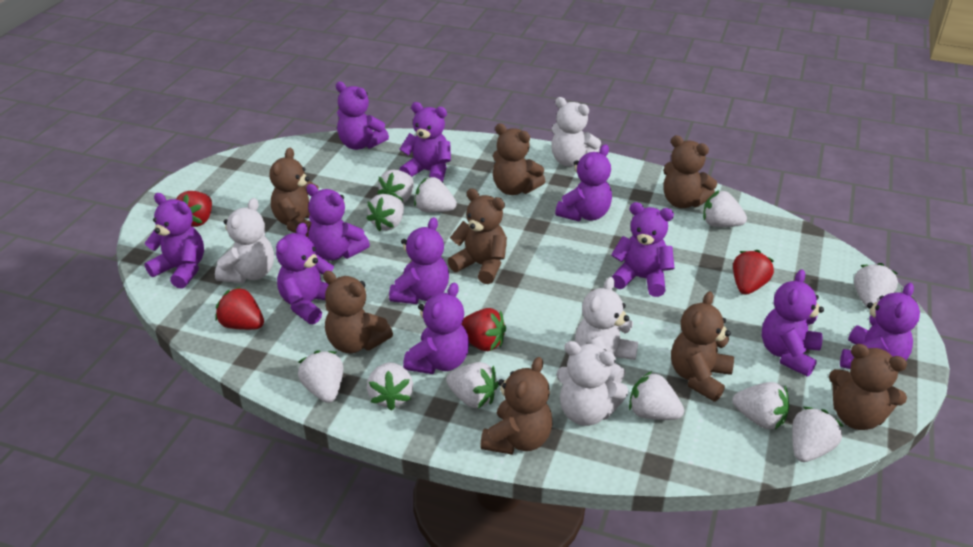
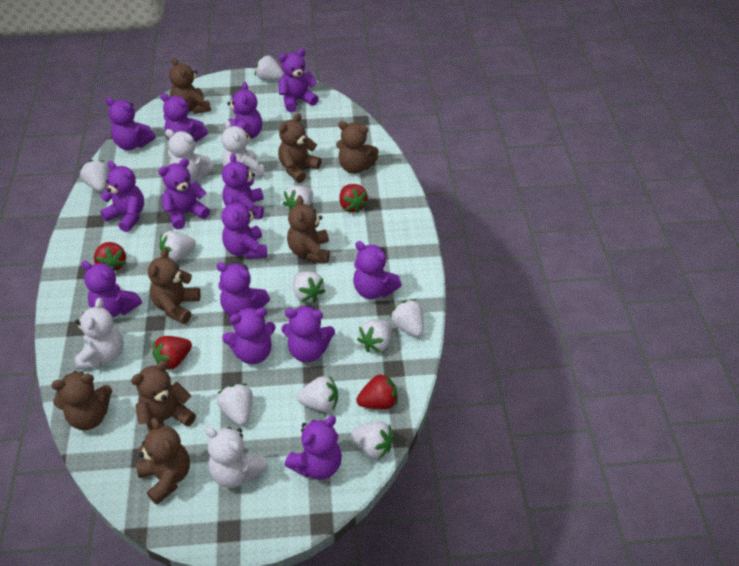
purple teddy bear: 11 -> 14
white strawberry: 11 -> 10

